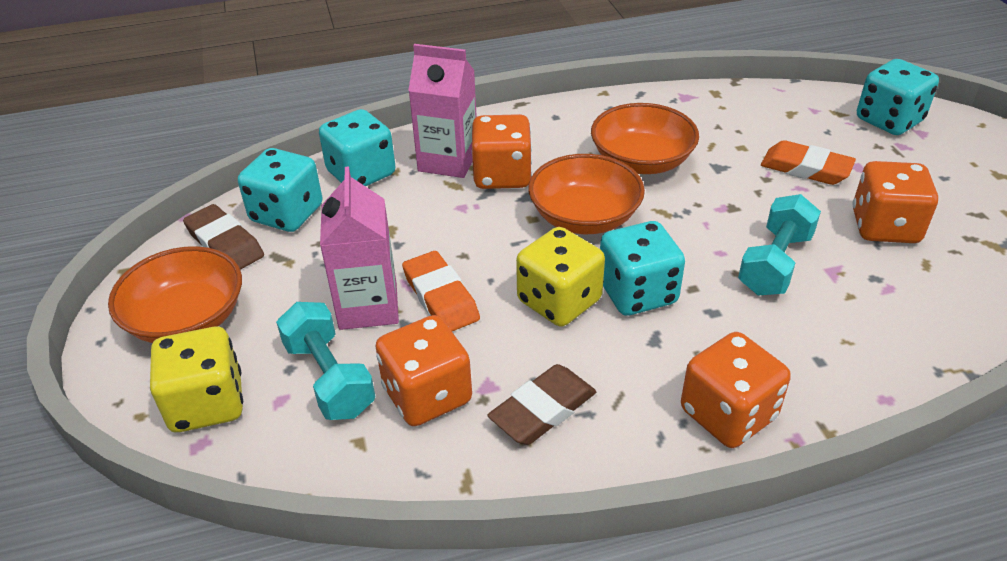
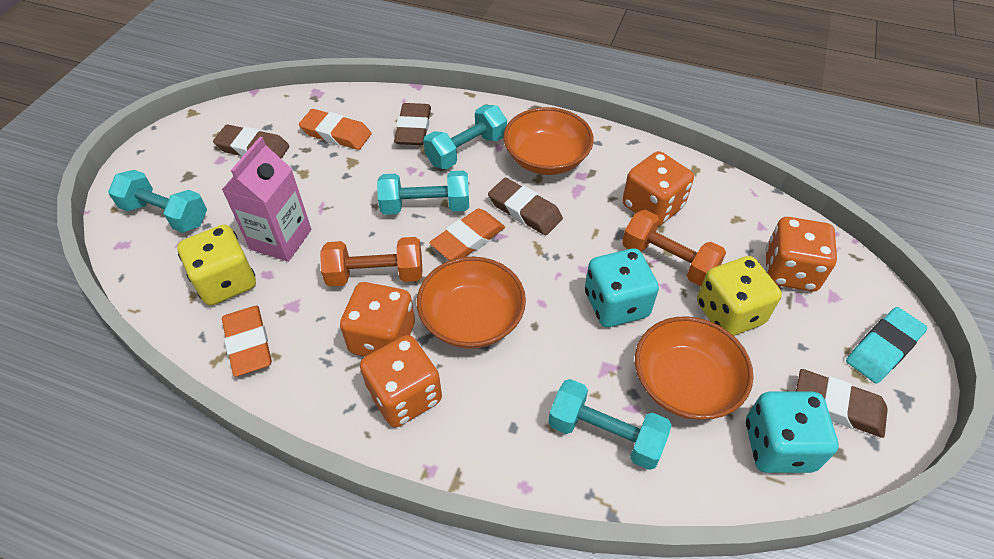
brown eraser: 2 -> 4
orange dumbbell: 0 -> 2
orange eraser: 2 -> 3
pink carton: 2 -> 1
turquoise dice: 4 -> 2
turquoise dumbbell: 2 -> 4
turquoise eraser: 0 -> 1

